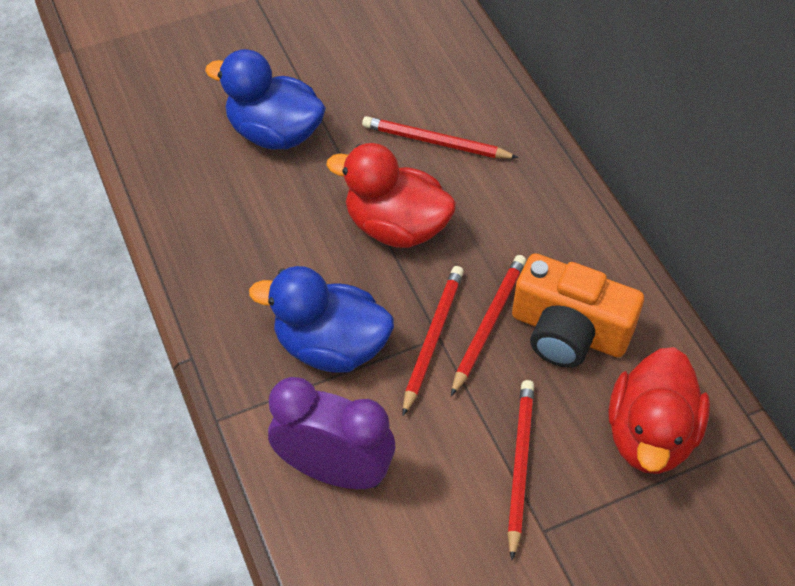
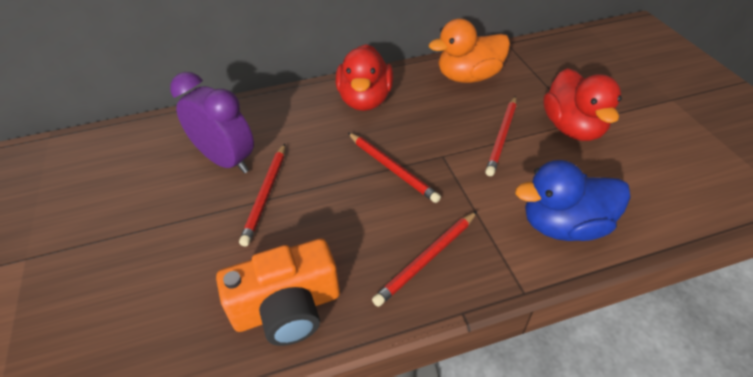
blue duck: 2 -> 1
orange duck: 0 -> 1

